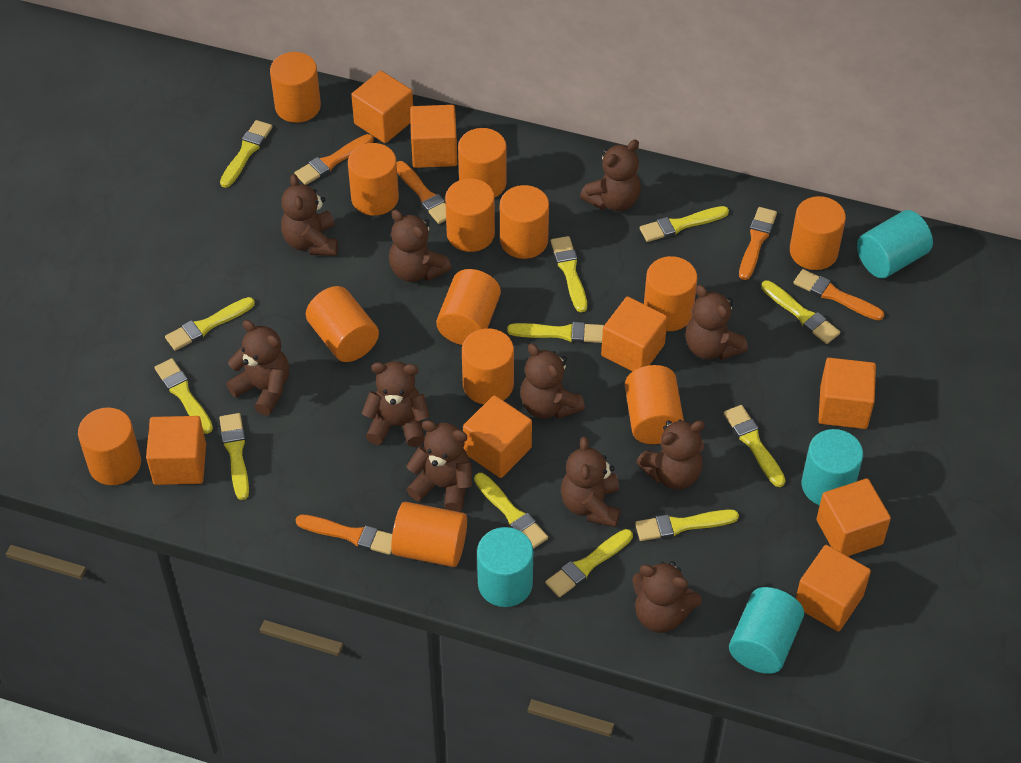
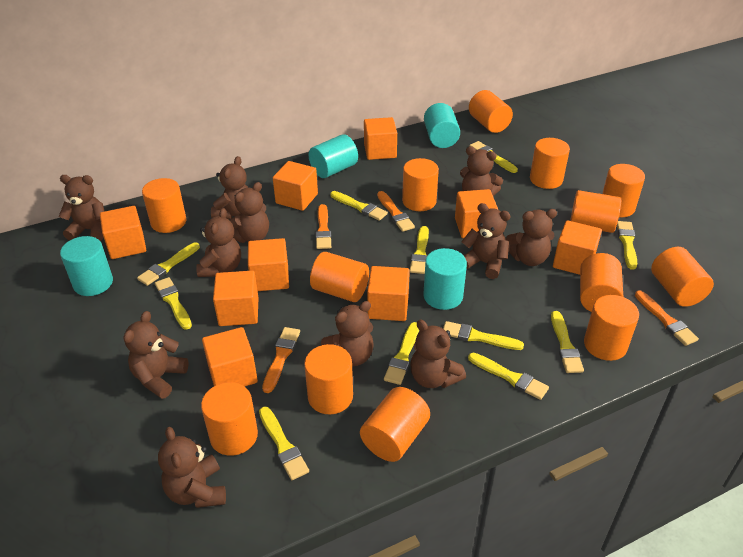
orange brush: 5 -> 4
orange cube: 8 -> 9
yellow brush: 12 -> 11

